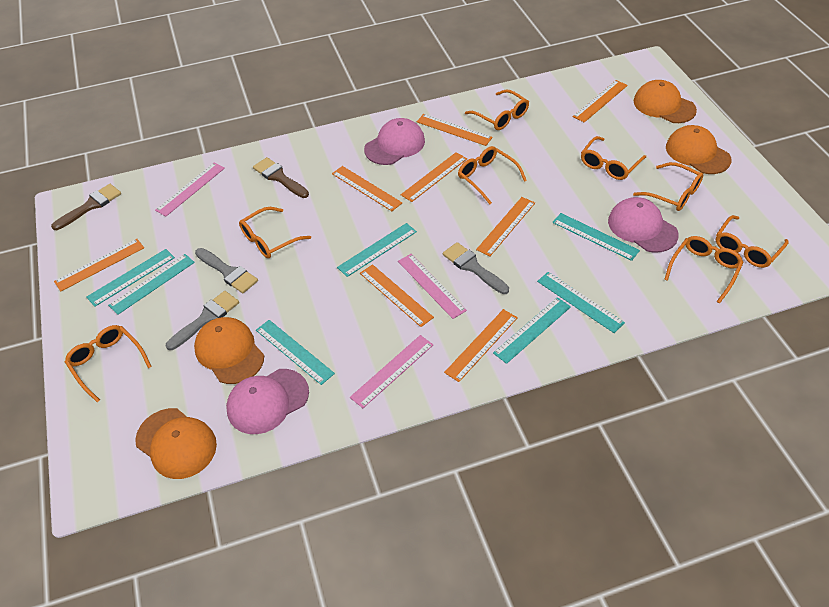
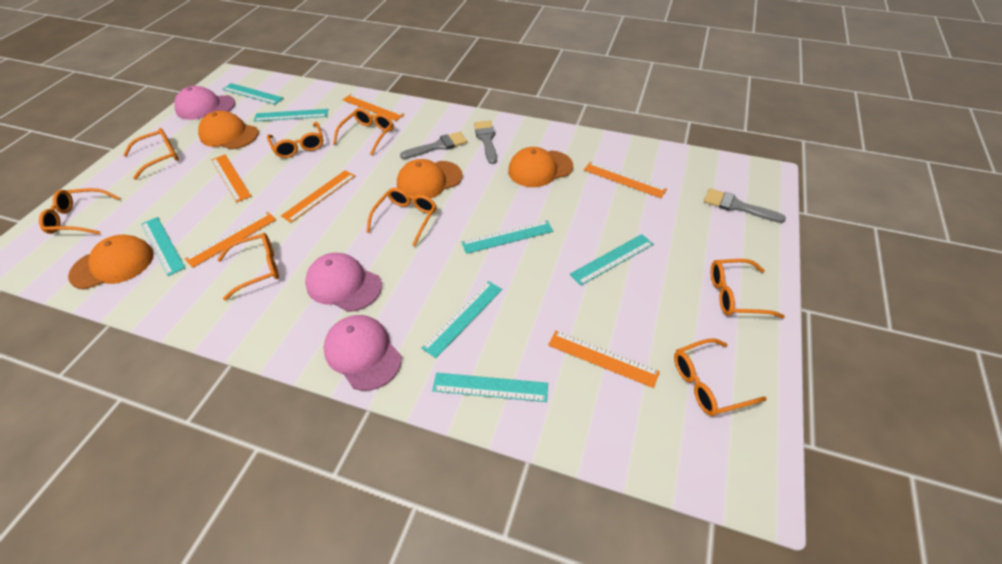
brown brush: 2 -> 0
orange ruler: 8 -> 6
pink ruler: 3 -> 0

